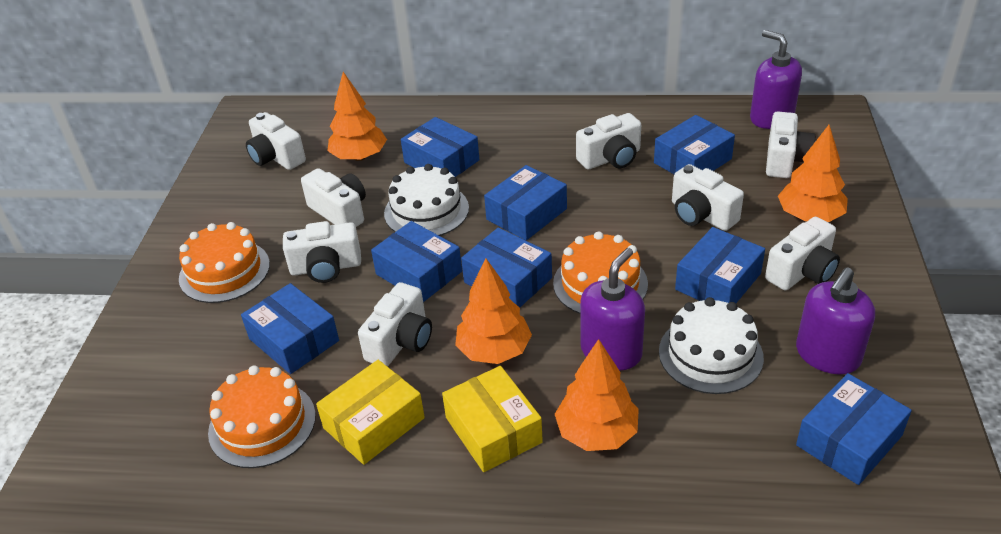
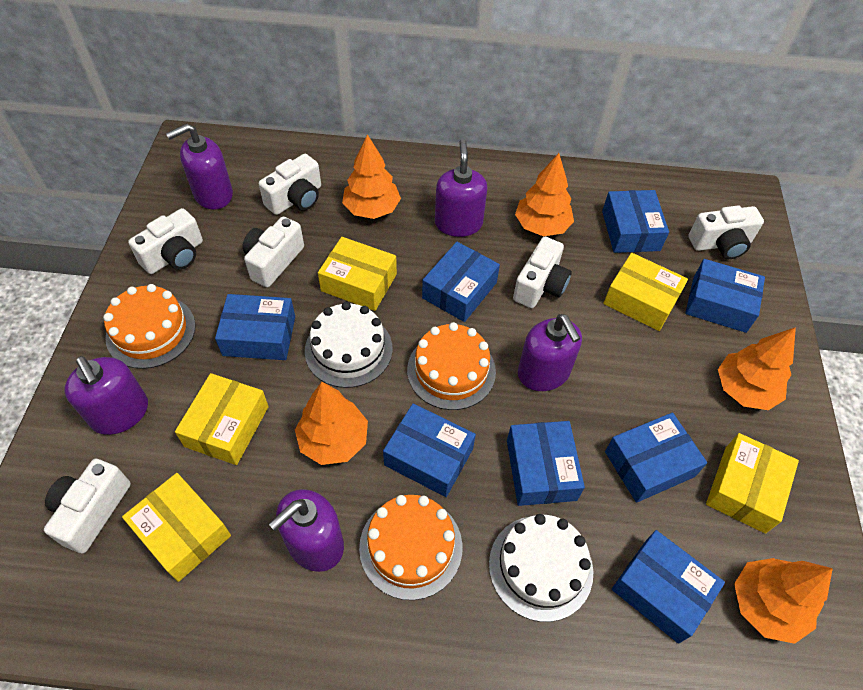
orange tree: 4 -> 5
purple soap dispenser: 3 -> 5
white camera: 8 -> 6
yellow box: 2 -> 5

